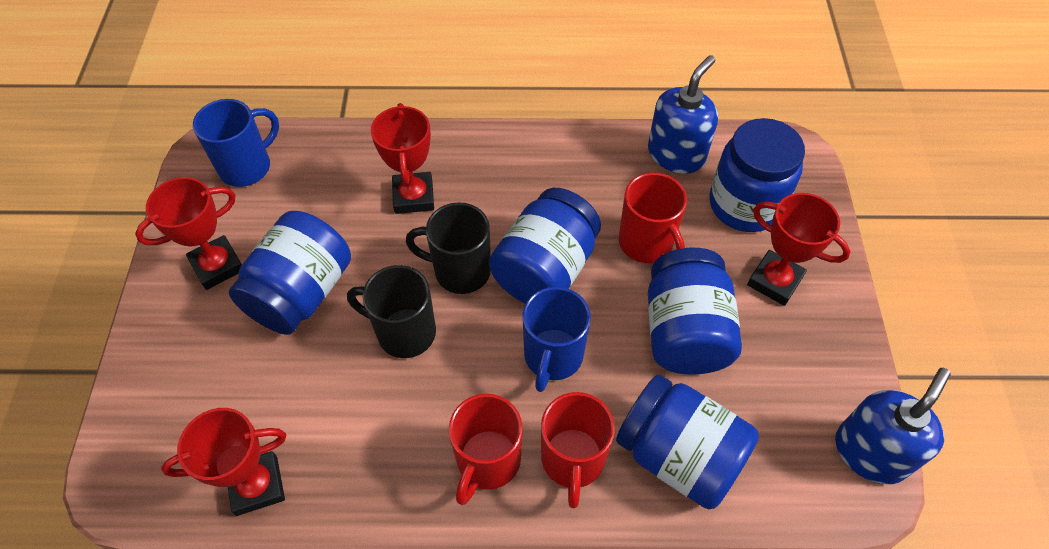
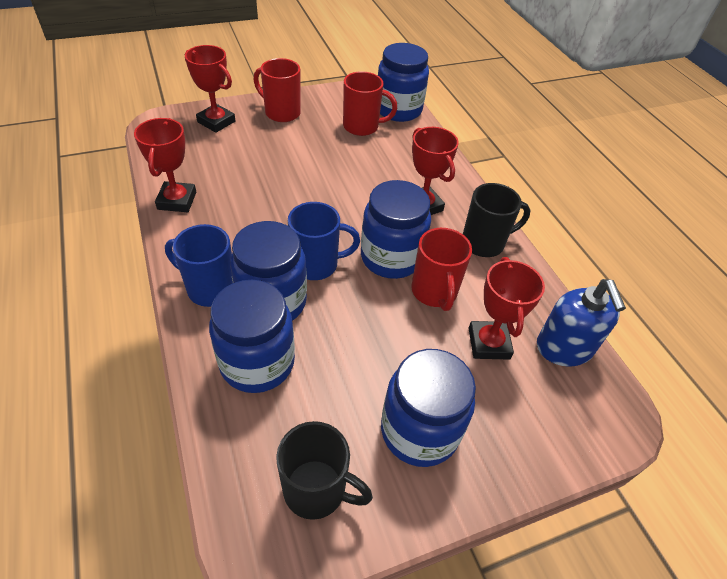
blue soap dispenser: 2 -> 1

